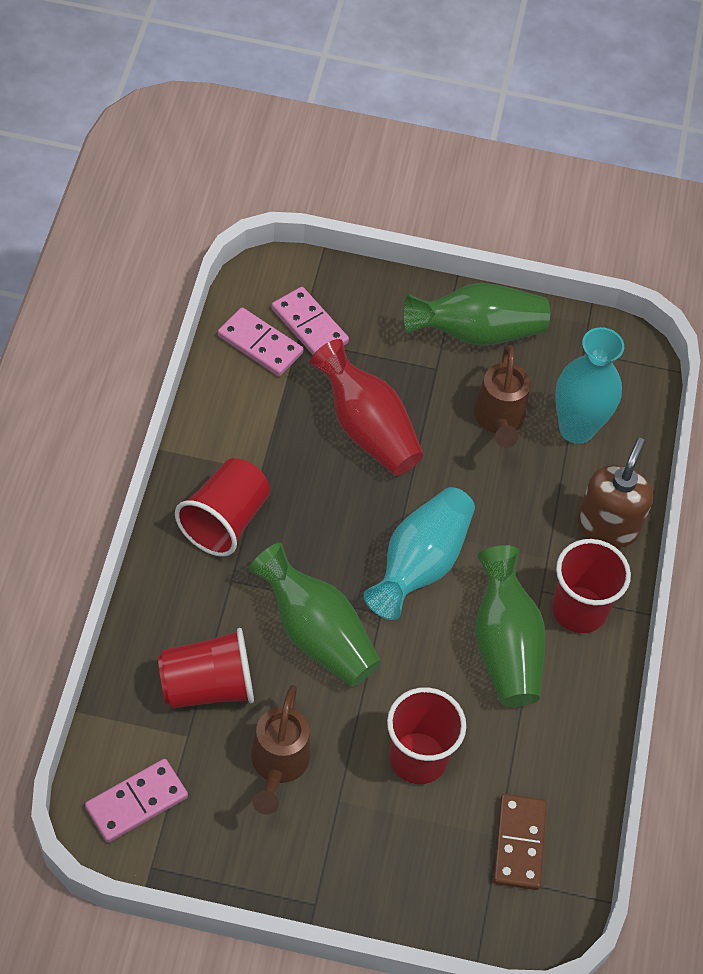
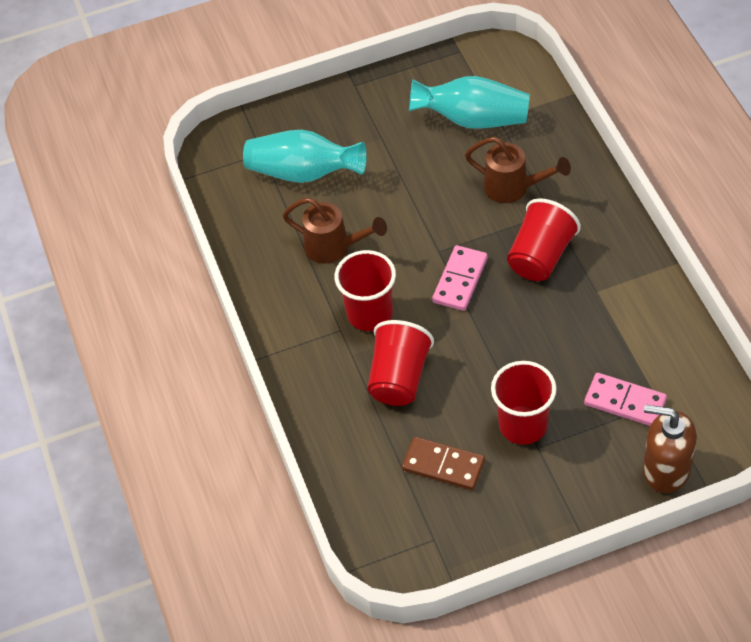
green vase: 3 -> 0
pink domino: 3 -> 2
red vase: 1 -> 0

